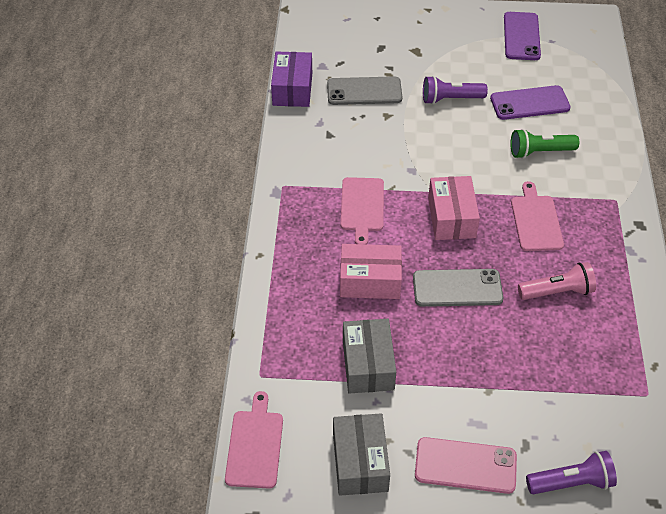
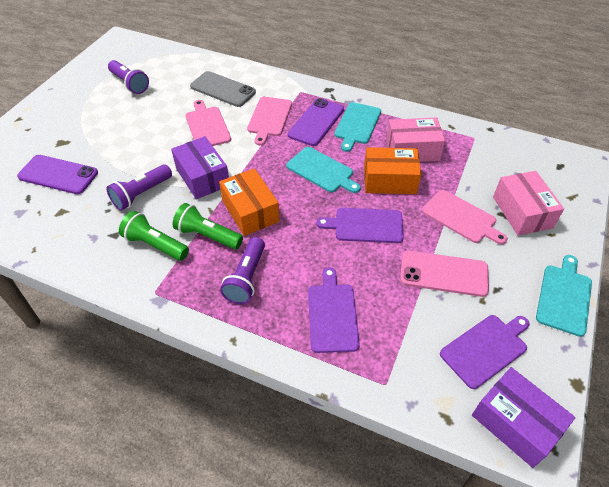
green flashlight: 1 -> 2
grey box: 2 -> 0
grey phone: 2 -> 1
orange box: 0 -> 2
pink flashlight: 1 -> 0
purple box: 1 -> 2
purple cutting board: 0 -> 3
purple flashlight: 2 -> 3
turquoise cutting board: 0 -> 3

